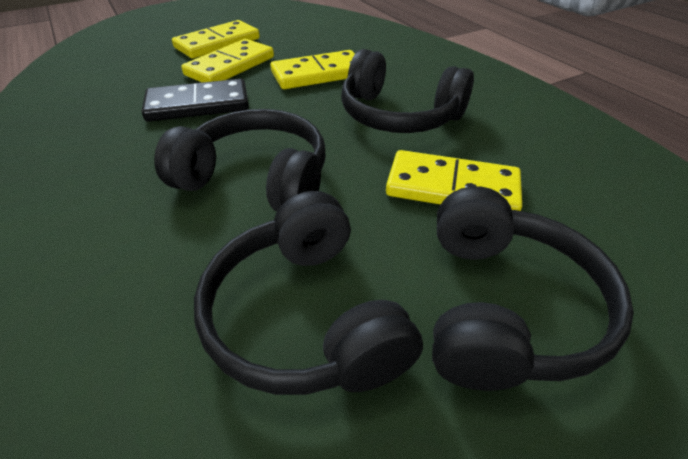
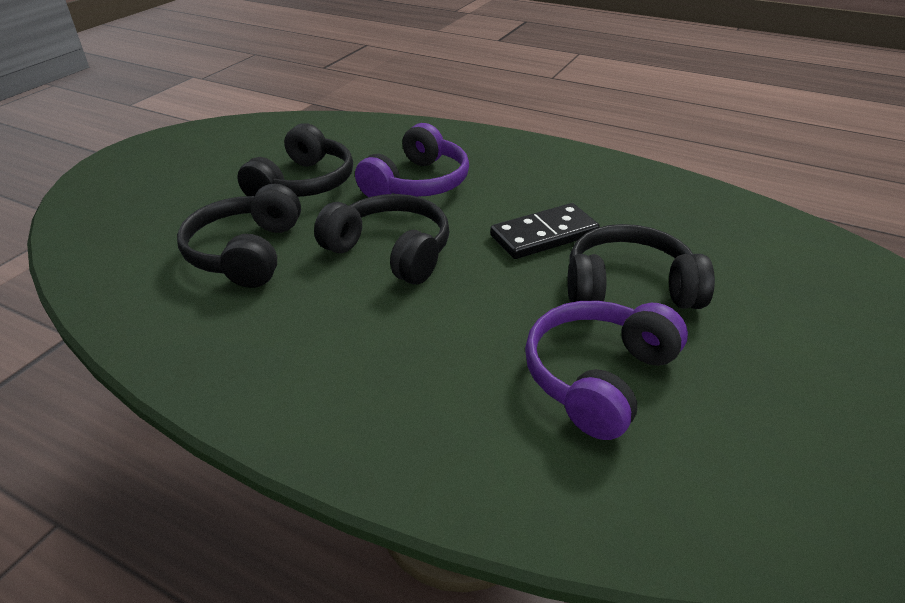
purple headphones: 0 -> 2
yellow domino: 4 -> 0

